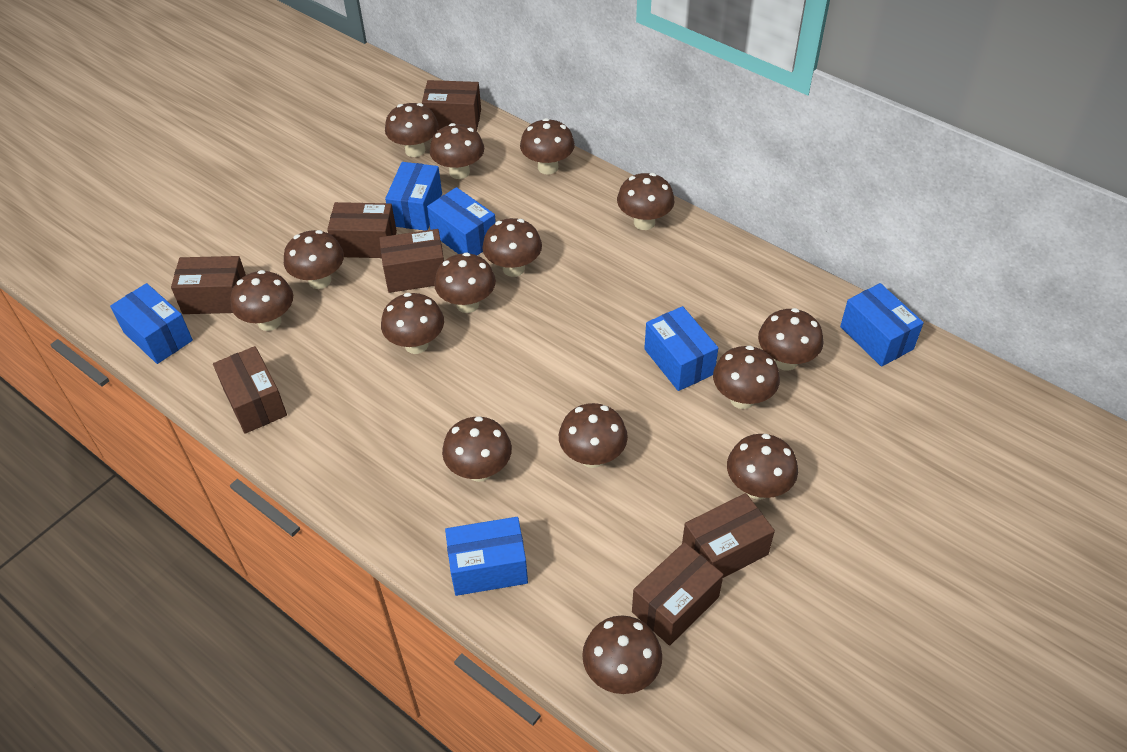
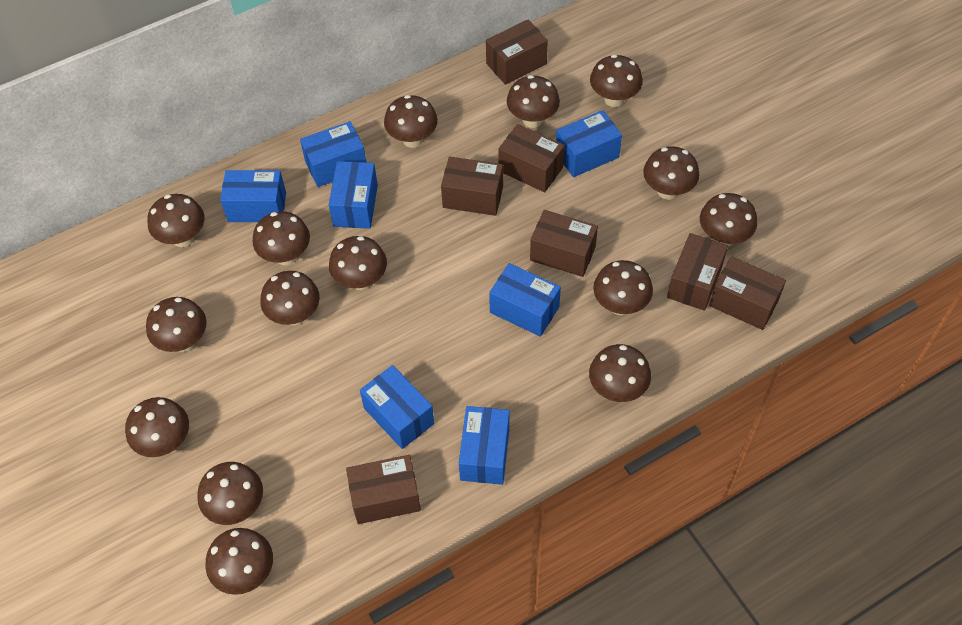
blue box: 6 -> 7

